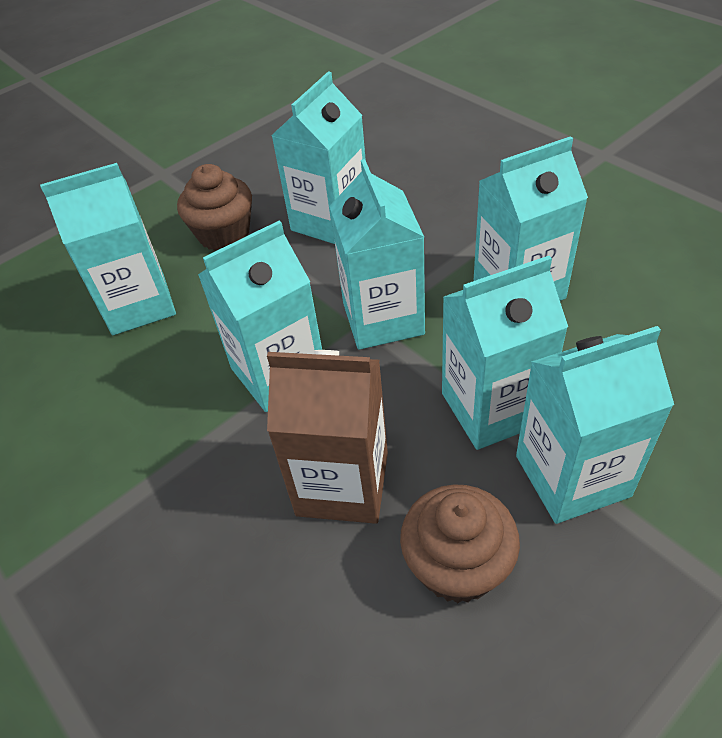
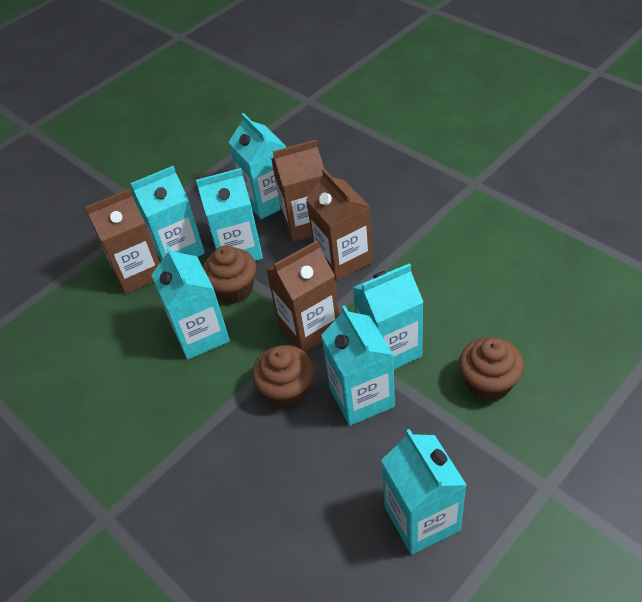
brown carton: 1 -> 4
brown cupcake: 2 -> 3

